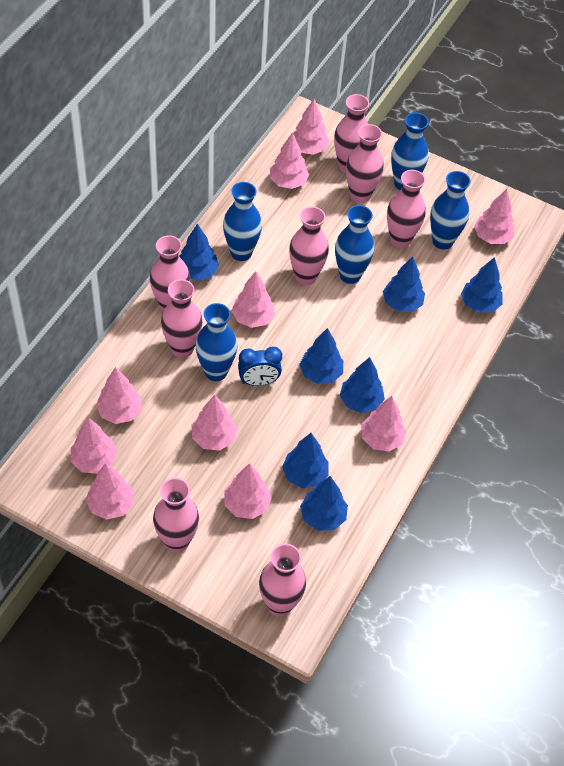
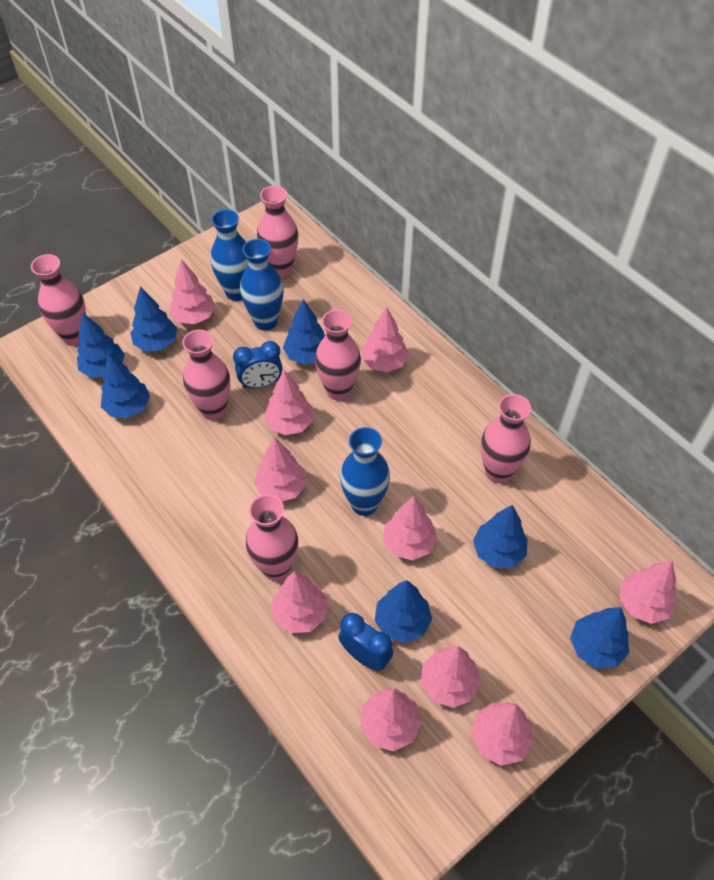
blue clock: 1 -> 2
blue vase: 5 -> 3
pink vase: 8 -> 6

